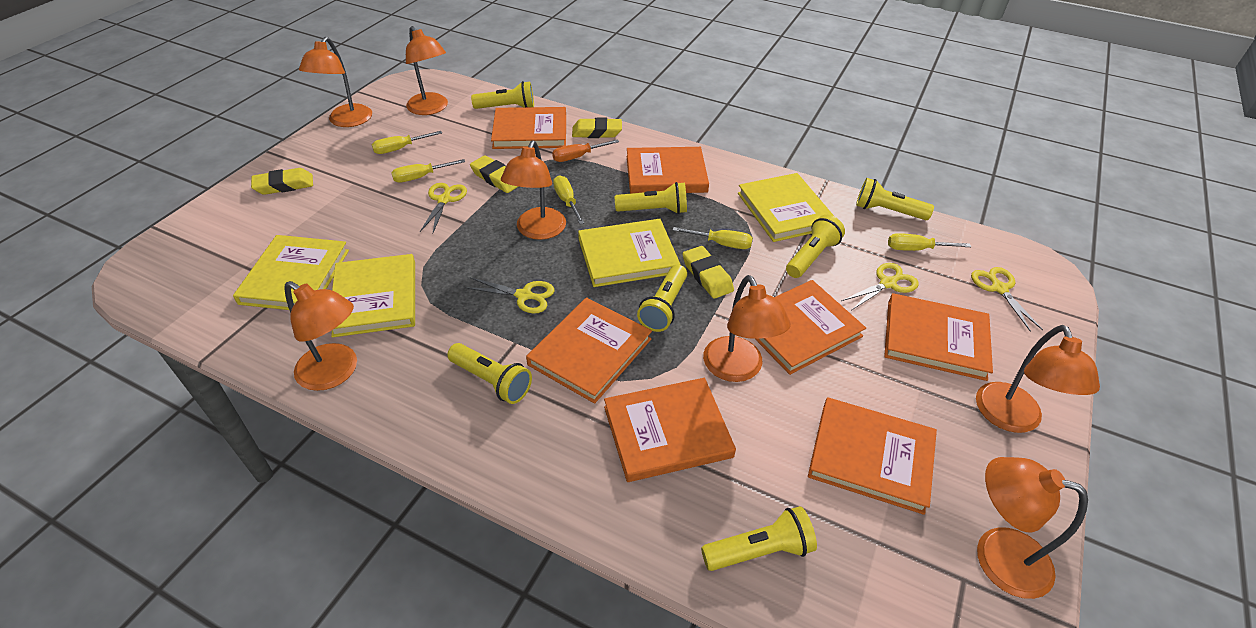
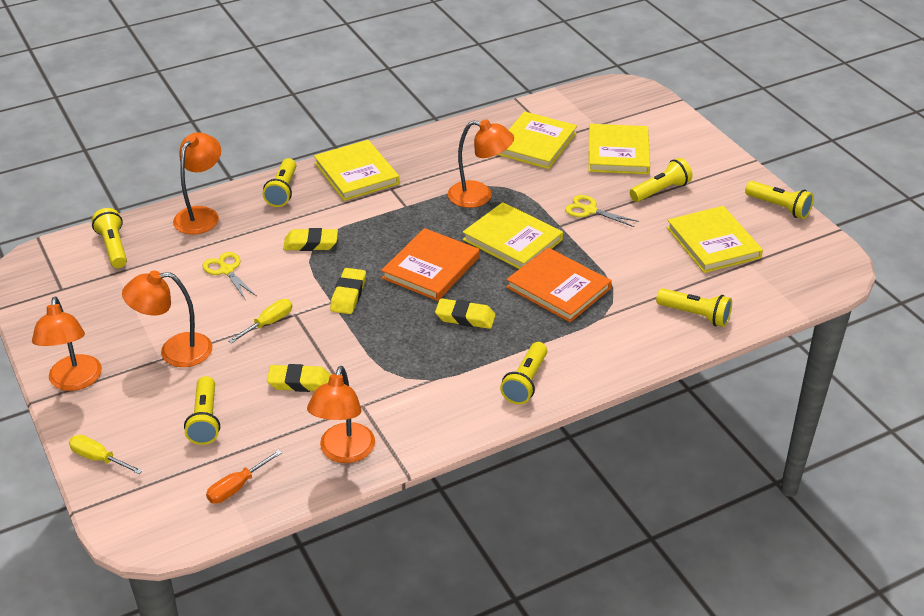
orange book: 7 -> 2
orange lamp: 7 -> 5
yellow book: 4 -> 5
yellow scissors: 4 -> 2
yellow screwdriver: 5 -> 2

